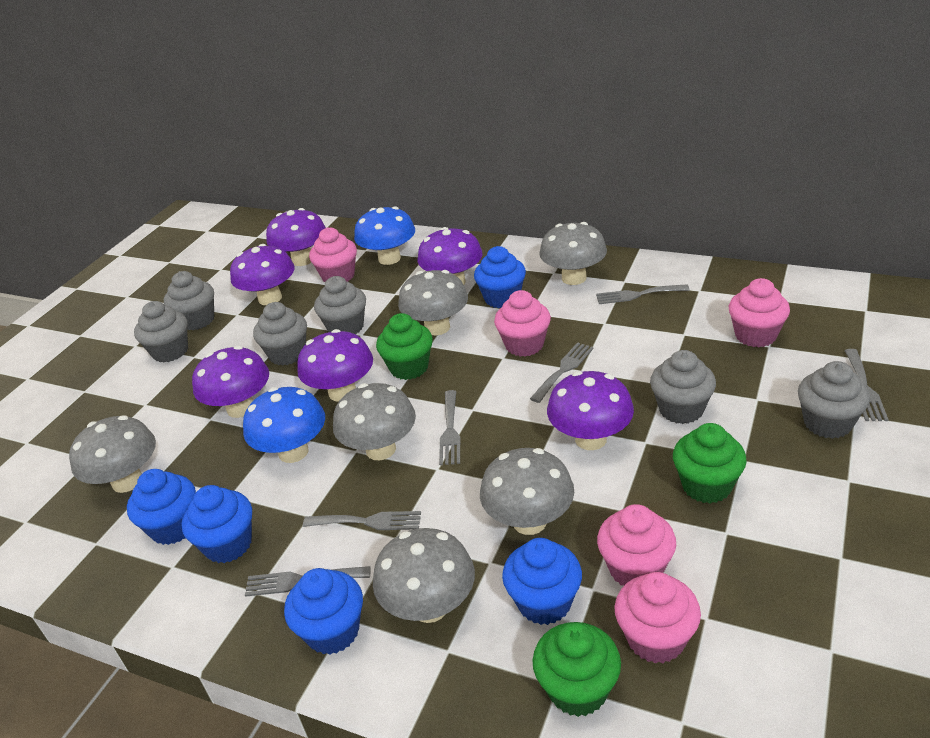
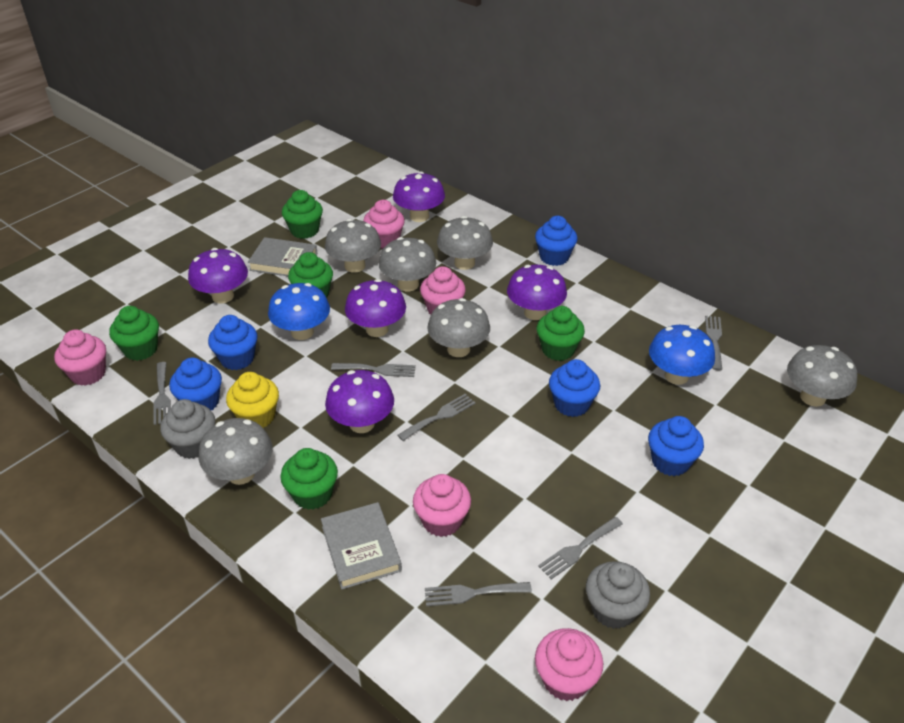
green cupcake: 3 -> 5
grey book: 0 -> 2
grey cupcake: 6 -> 2
purple mushroom: 6 -> 5
yellow cupcake: 0 -> 1

